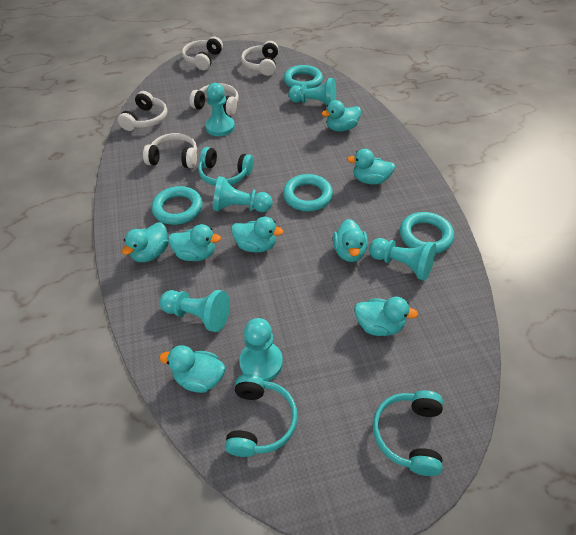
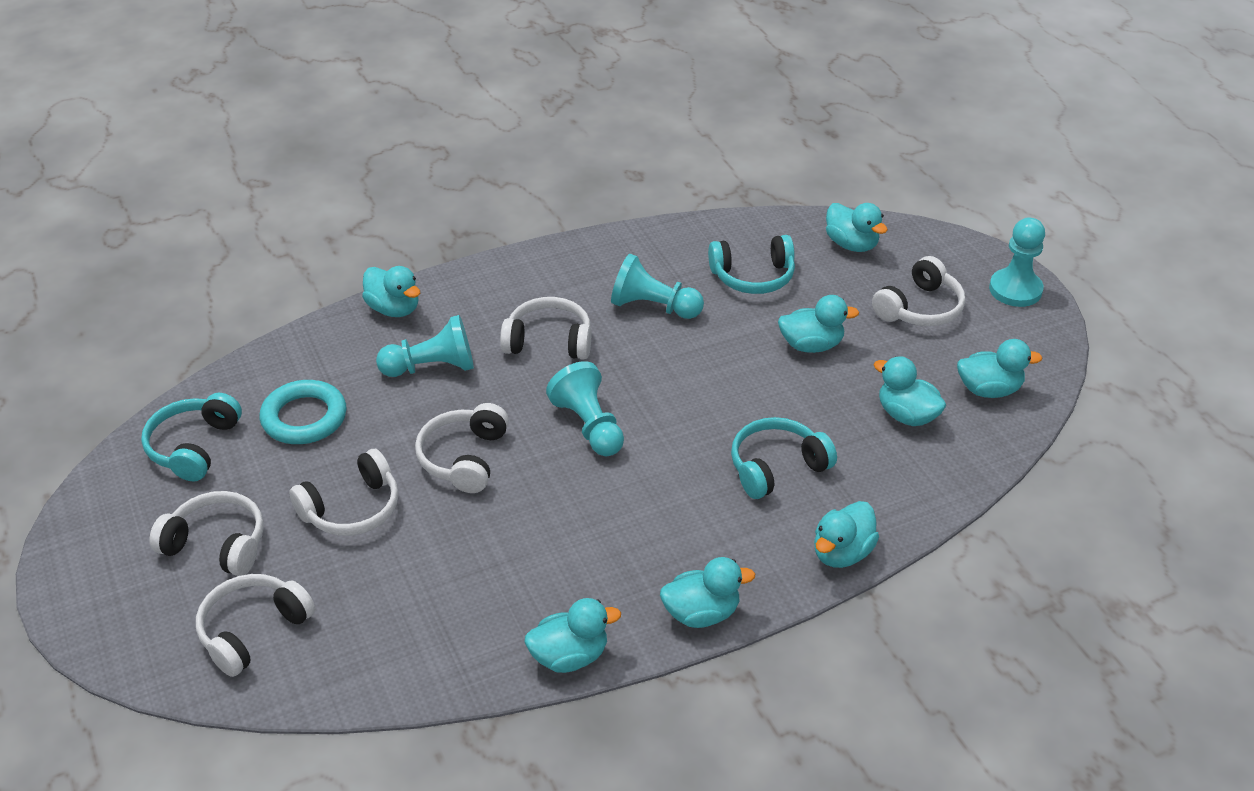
turquoise pawn: 6 -> 4
turquoise ring: 4 -> 1
white headphones: 5 -> 6

